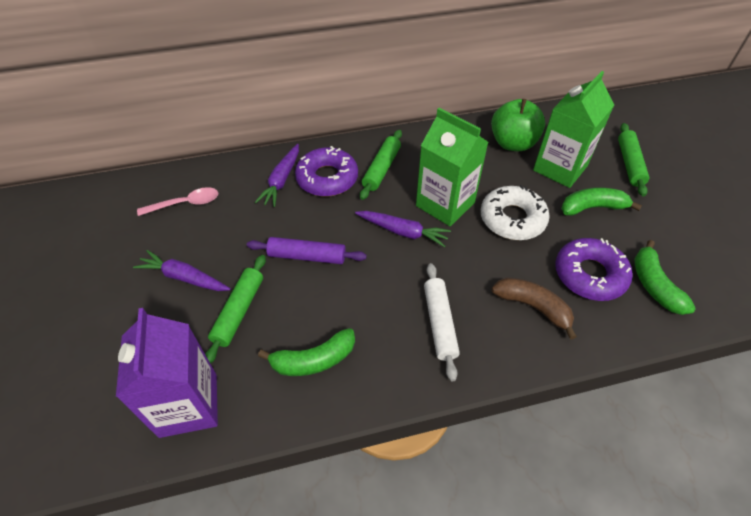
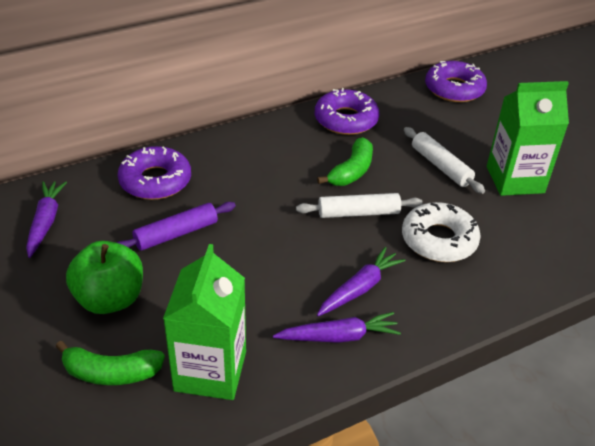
brown banana: 1 -> 0
green banana: 3 -> 2
green rolling pin: 3 -> 0
pink spoon: 1 -> 0
purple carton: 1 -> 0
purple donut: 2 -> 3
white rolling pin: 1 -> 2

